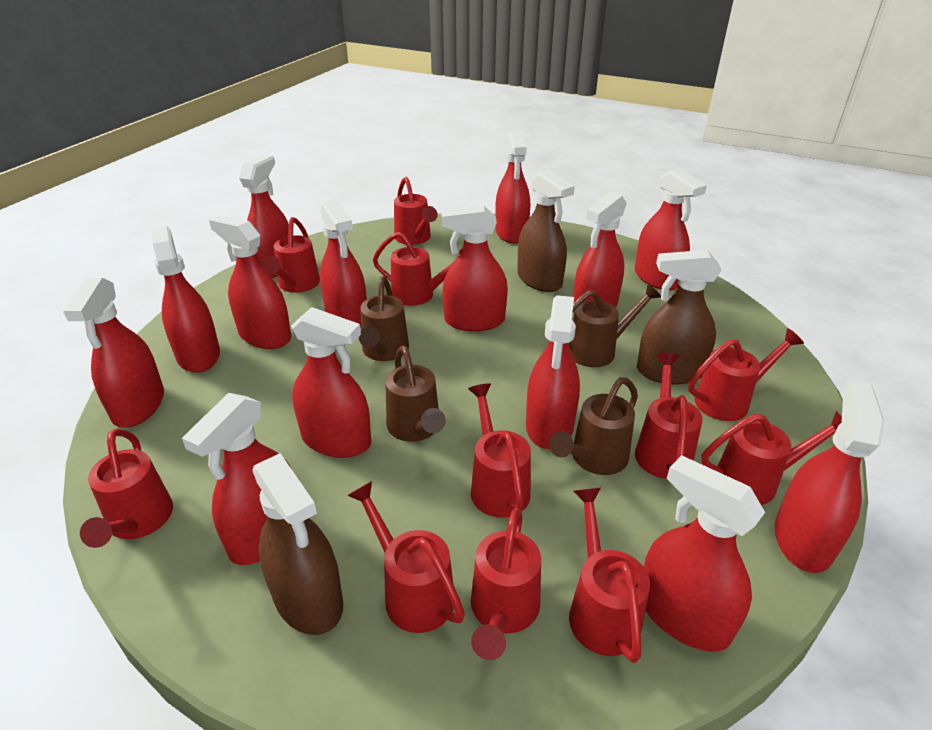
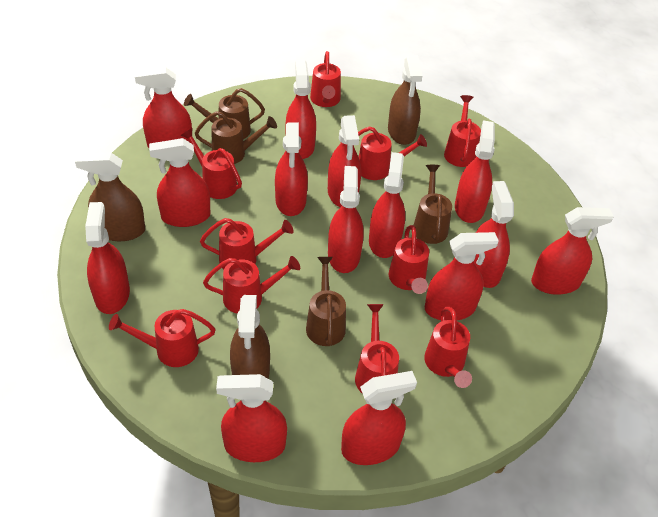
red watering can: 11 -> 10

